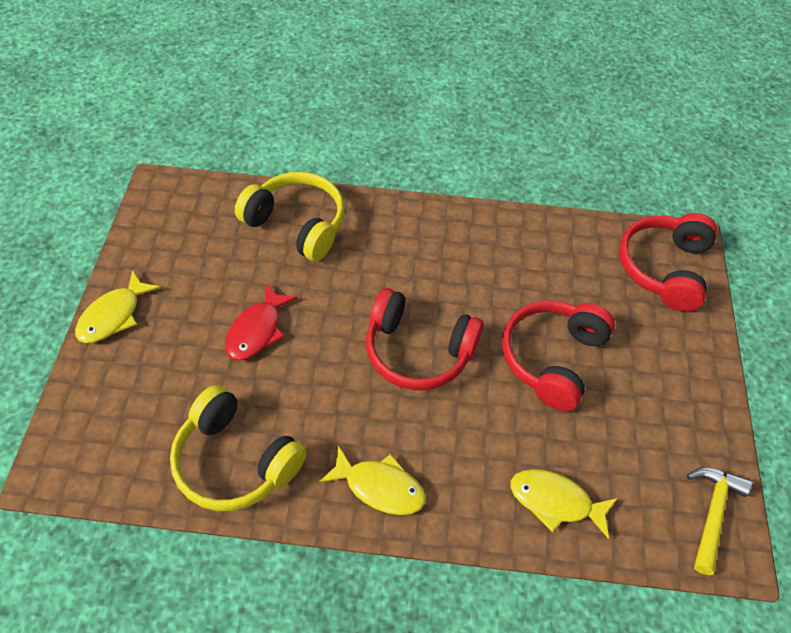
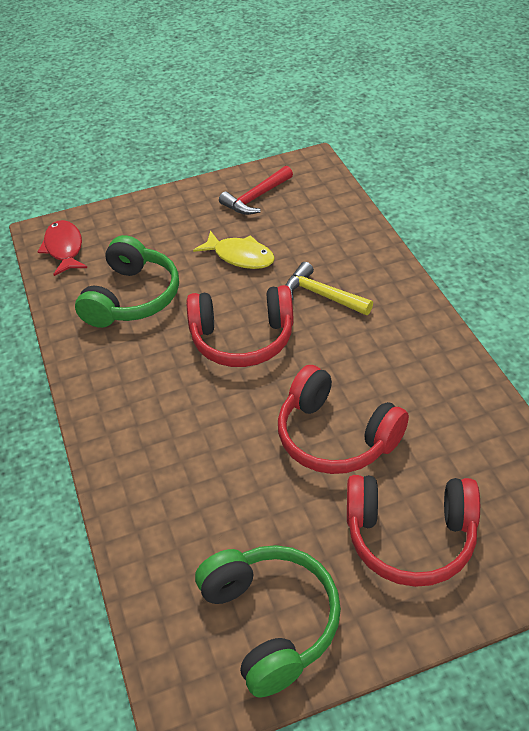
green headphones: 0 -> 2
red hammer: 0 -> 1
yellow fish: 3 -> 1
yellow headphones: 2 -> 0

